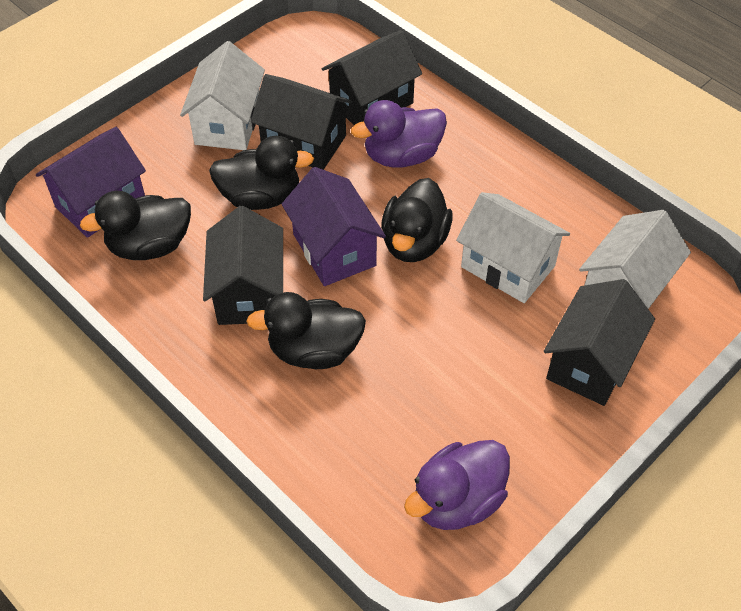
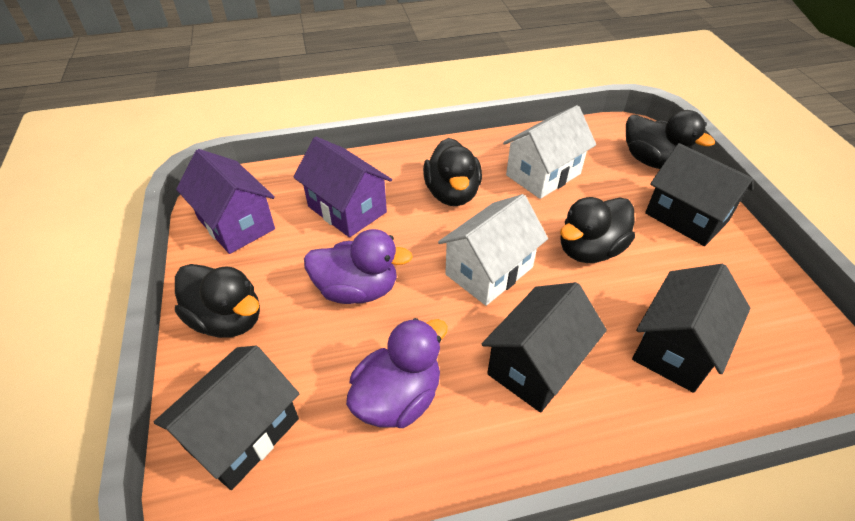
white house: 3 -> 2

